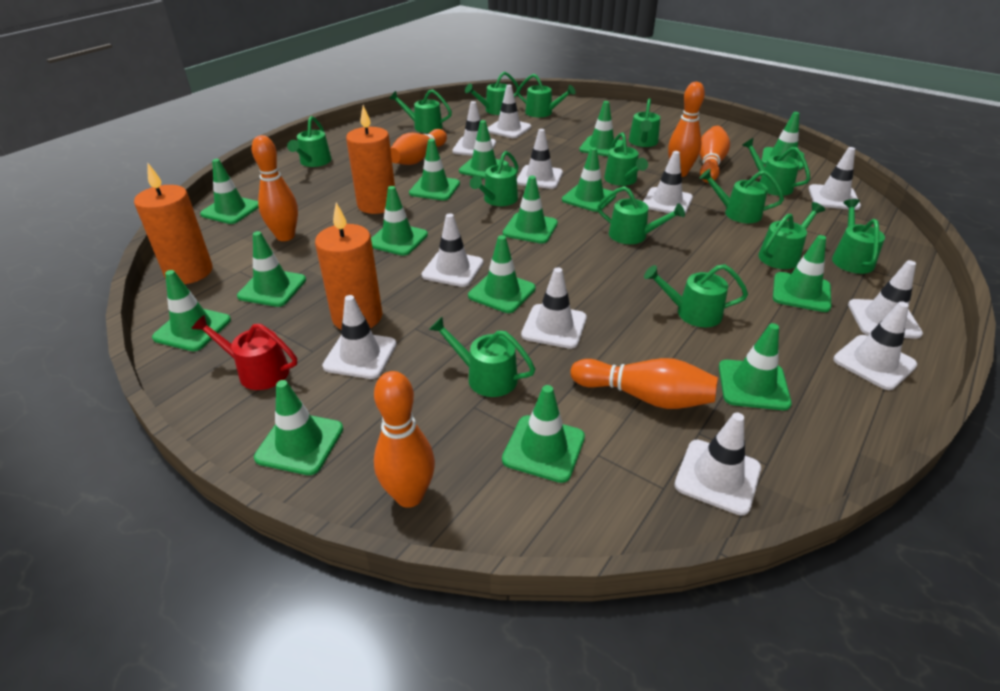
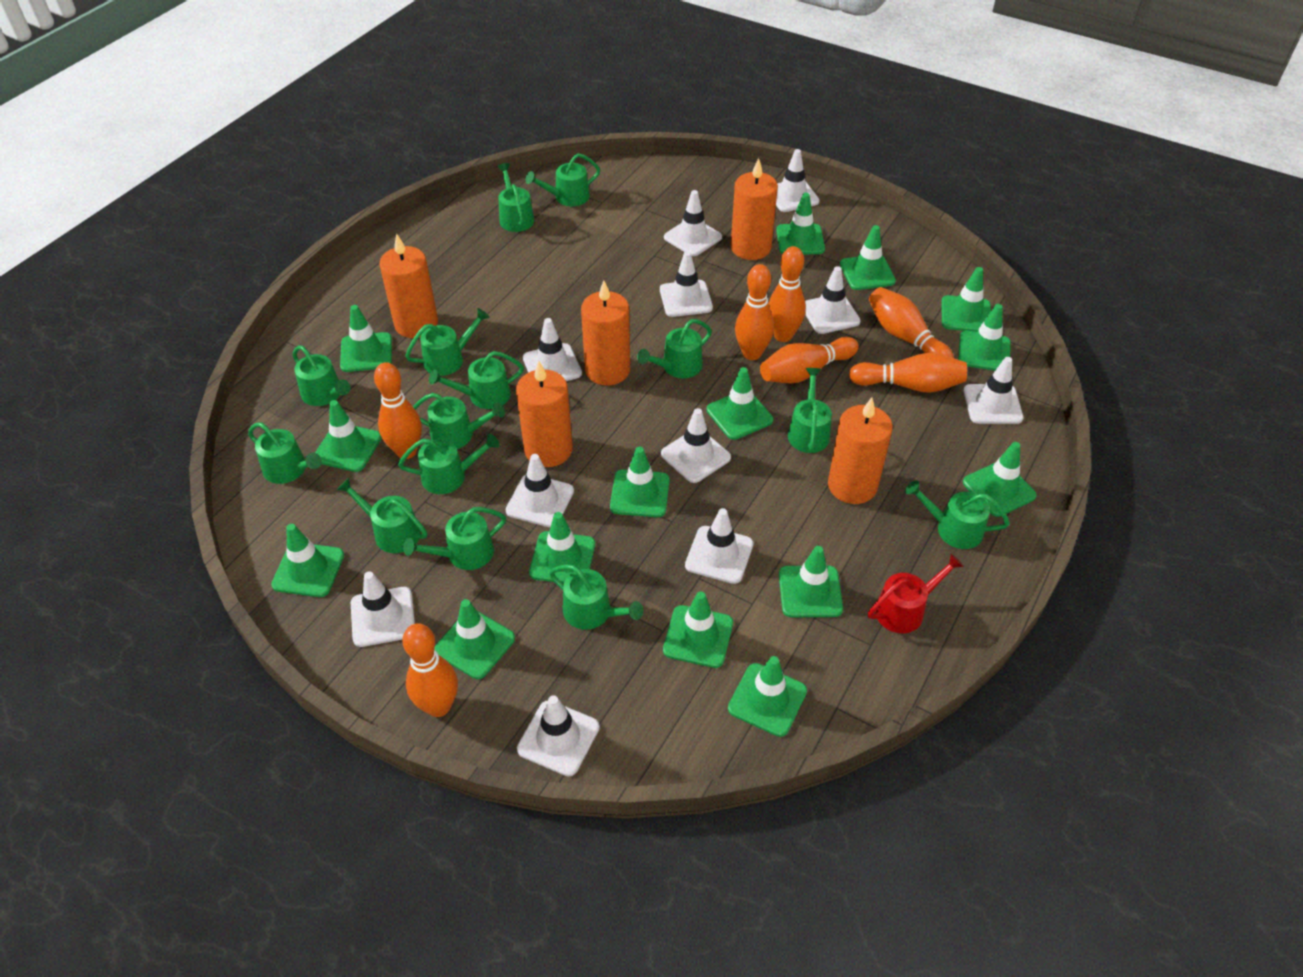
orange bowling pin: 6 -> 7
orange candle: 3 -> 5

